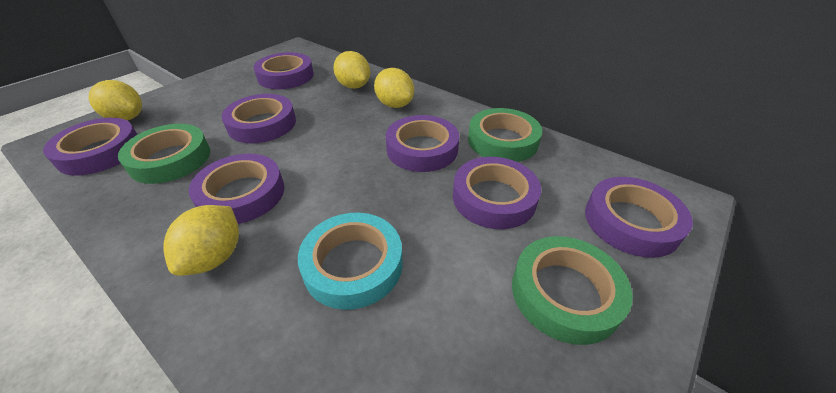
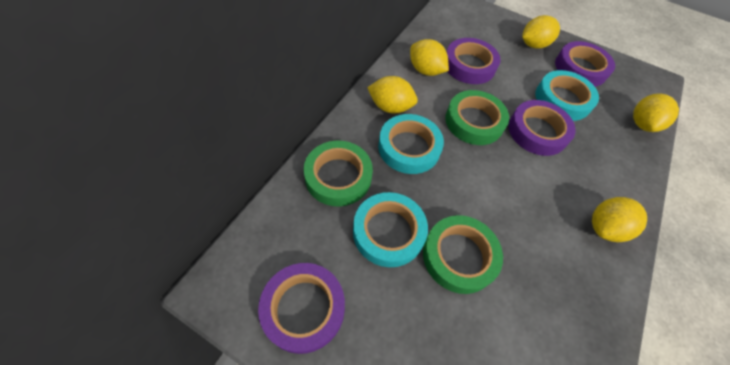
purple tape: 7 -> 4
turquoise tape: 1 -> 3
yellow lemon: 4 -> 5

